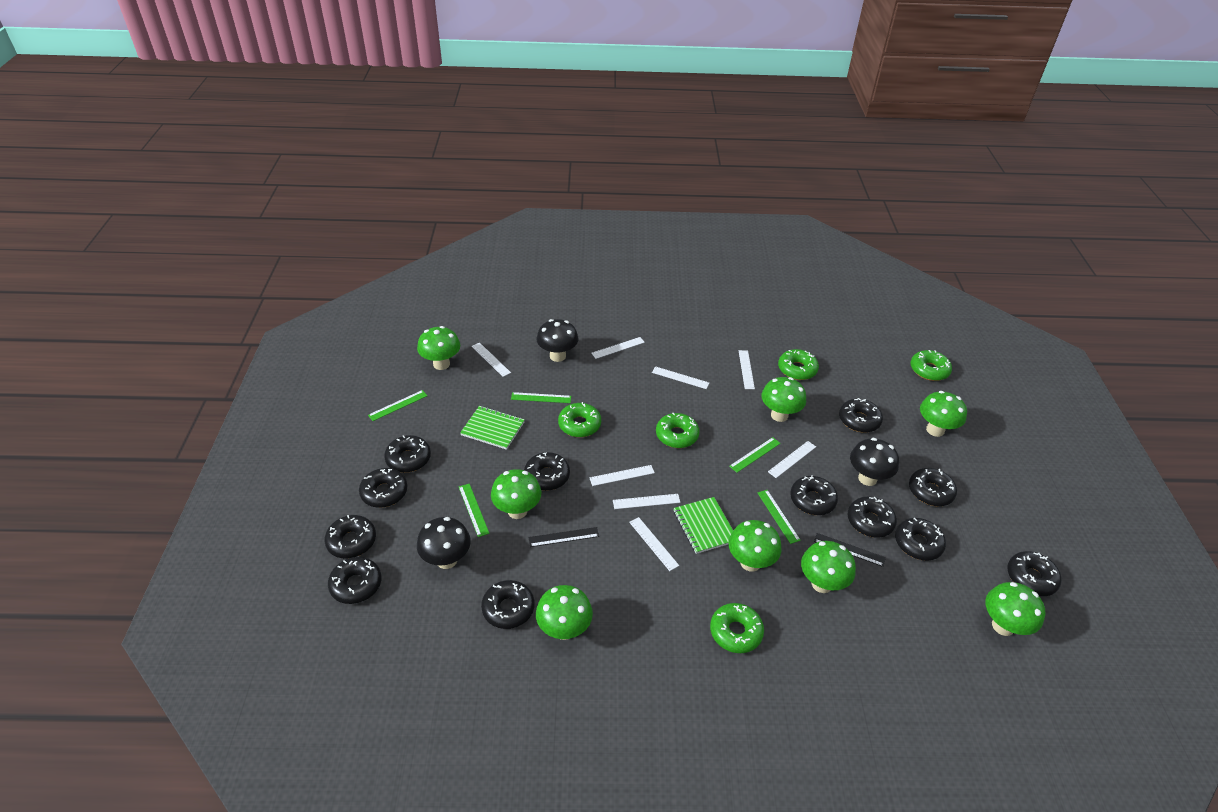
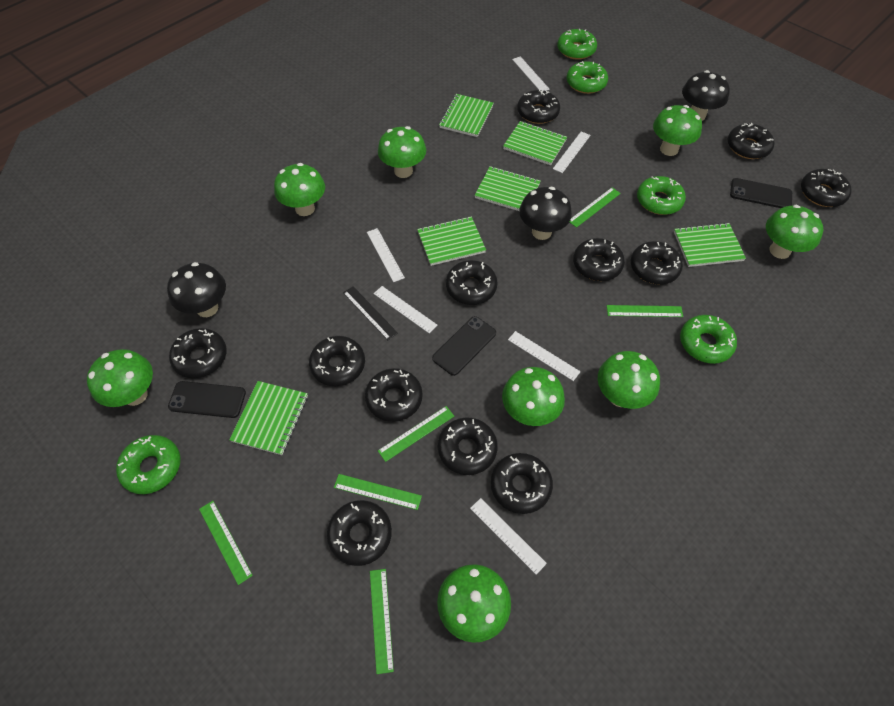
black phone: 0 -> 3
black ruler: 2 -> 1
green notebook: 2 -> 6
green ruler: 5 -> 6
white ruler: 8 -> 6

